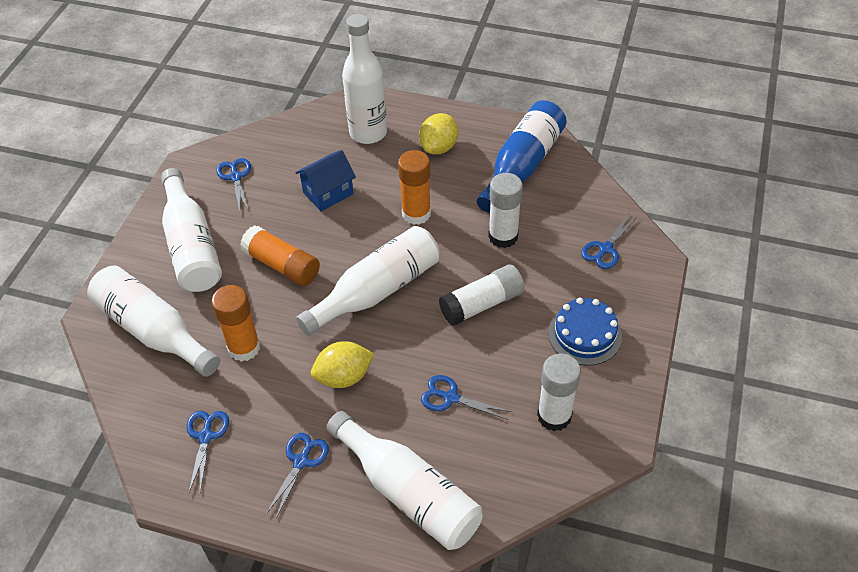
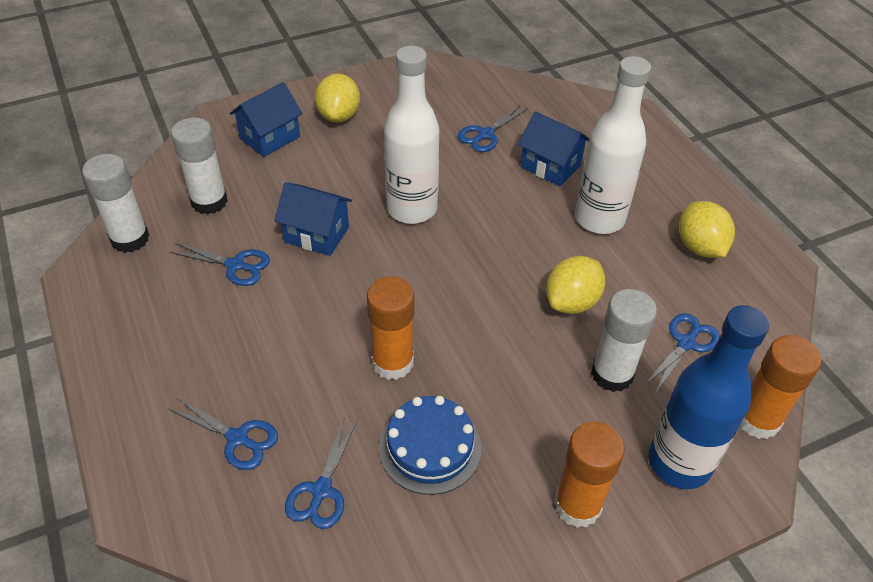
blue house: 1 -> 3
white bottle: 5 -> 2
yellow lemon: 2 -> 3

